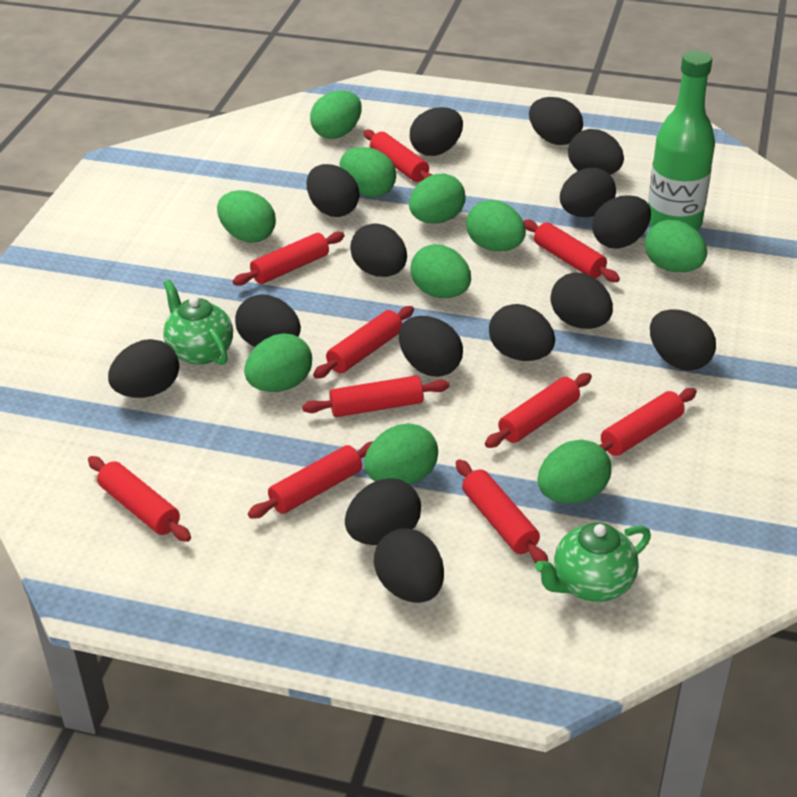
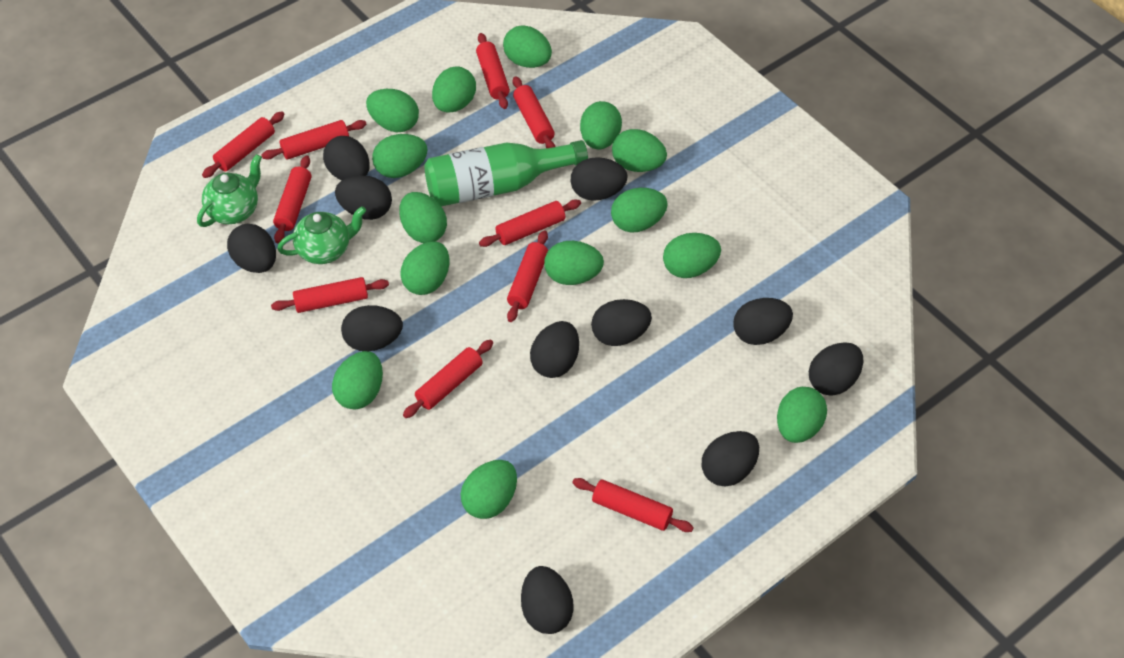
black egg: 15 -> 11
green egg: 10 -> 14

